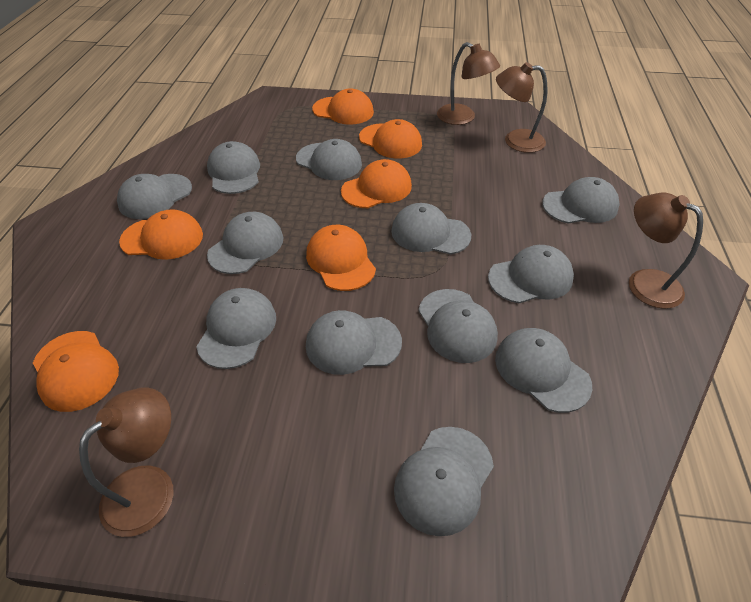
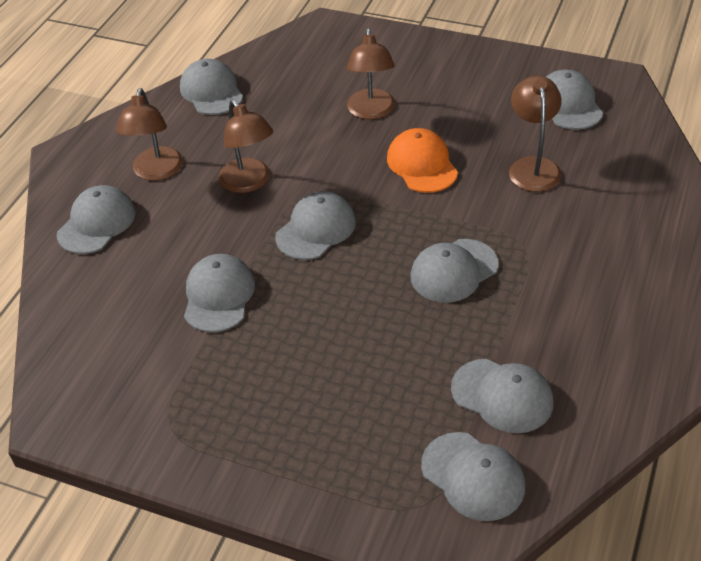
grey cap: 12 -> 8
orange cap: 6 -> 1

